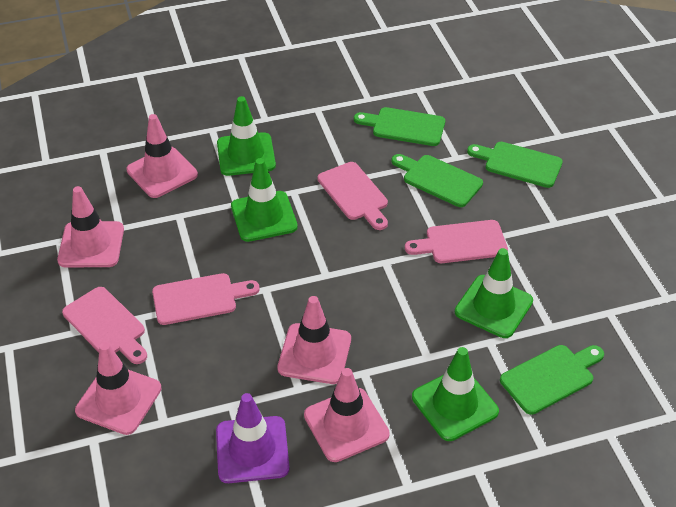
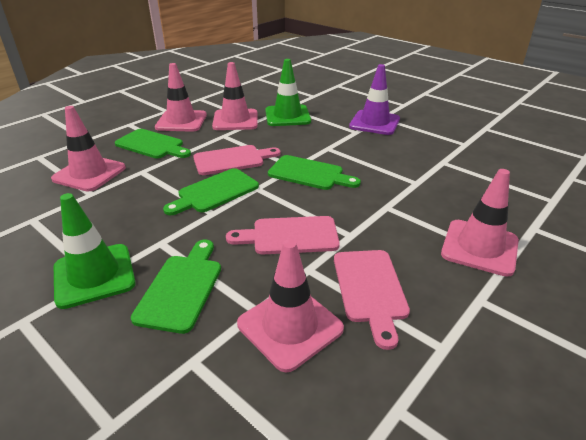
green traffic cone: 4 -> 2
pink cutting board: 4 -> 3

